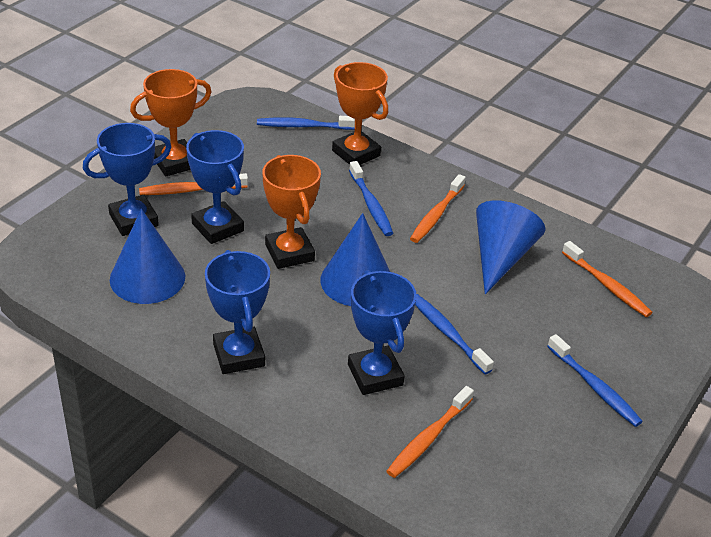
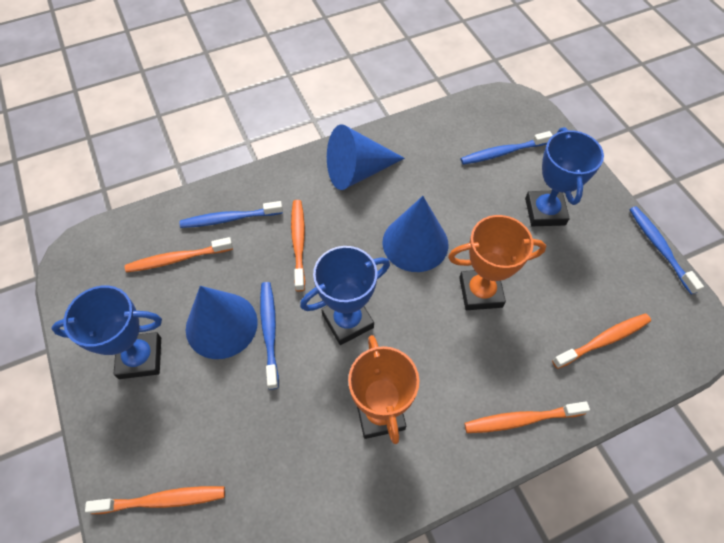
blue trophy: 4 -> 3
orange toothbrush: 4 -> 5
orange trophy: 3 -> 2

